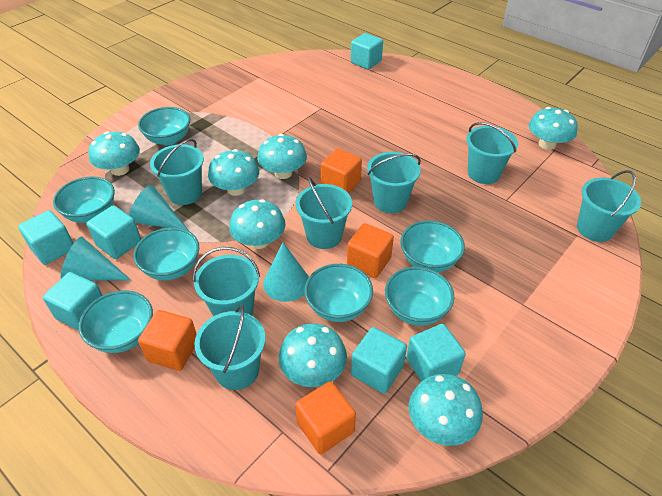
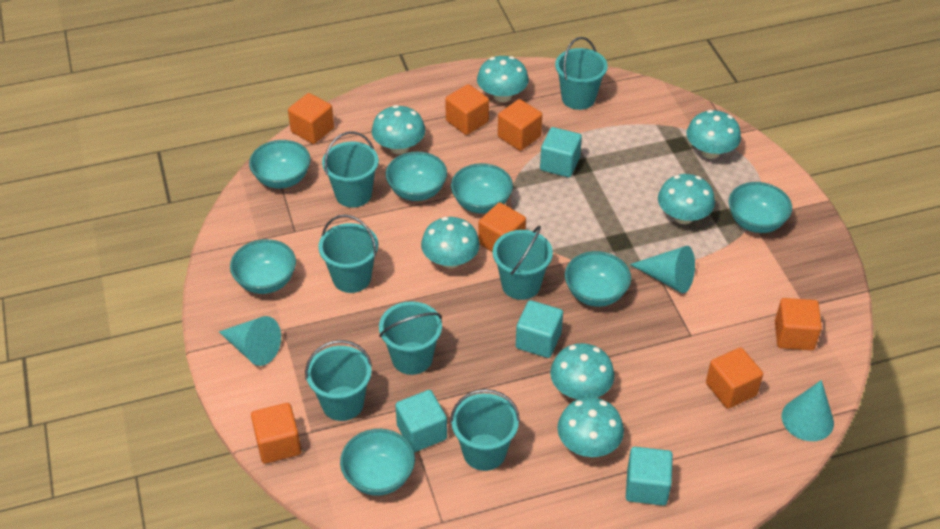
orange cube: 4 -> 7
turquoise cube: 6 -> 4

